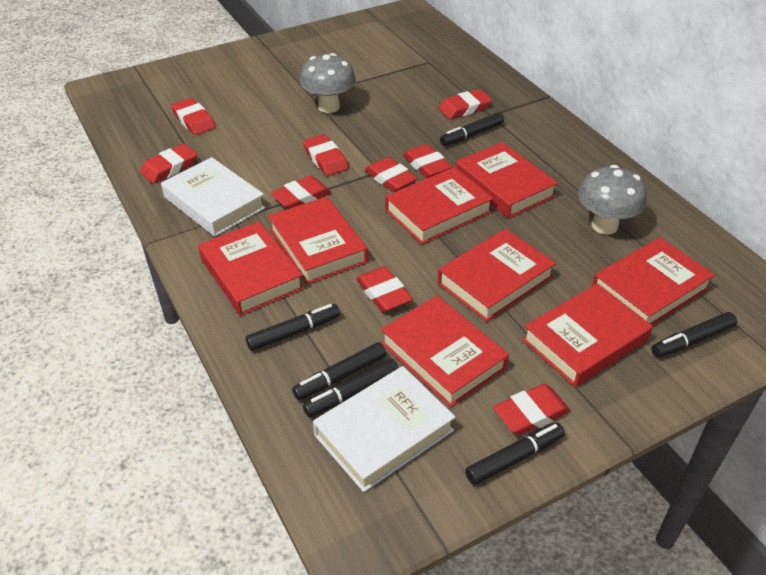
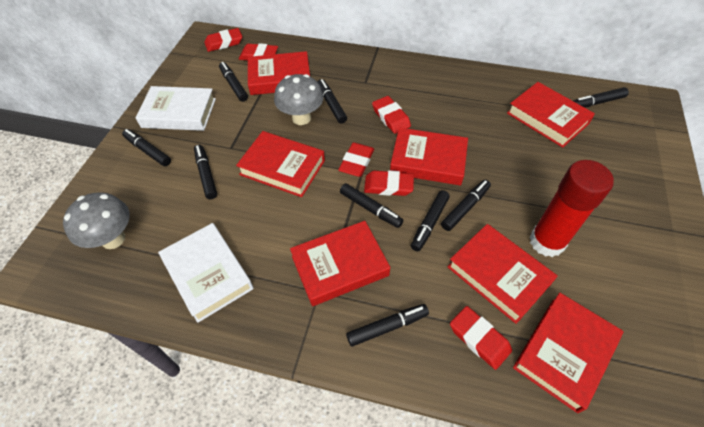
black marker: 6 -> 9
red book: 8 -> 7
red eraser: 9 -> 6
red glue stick: 0 -> 1

